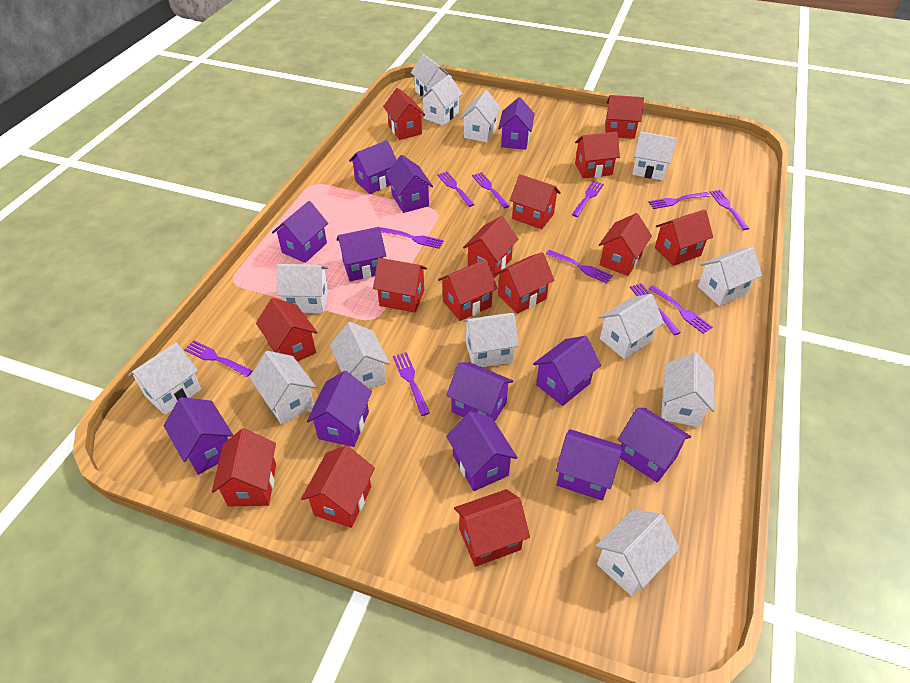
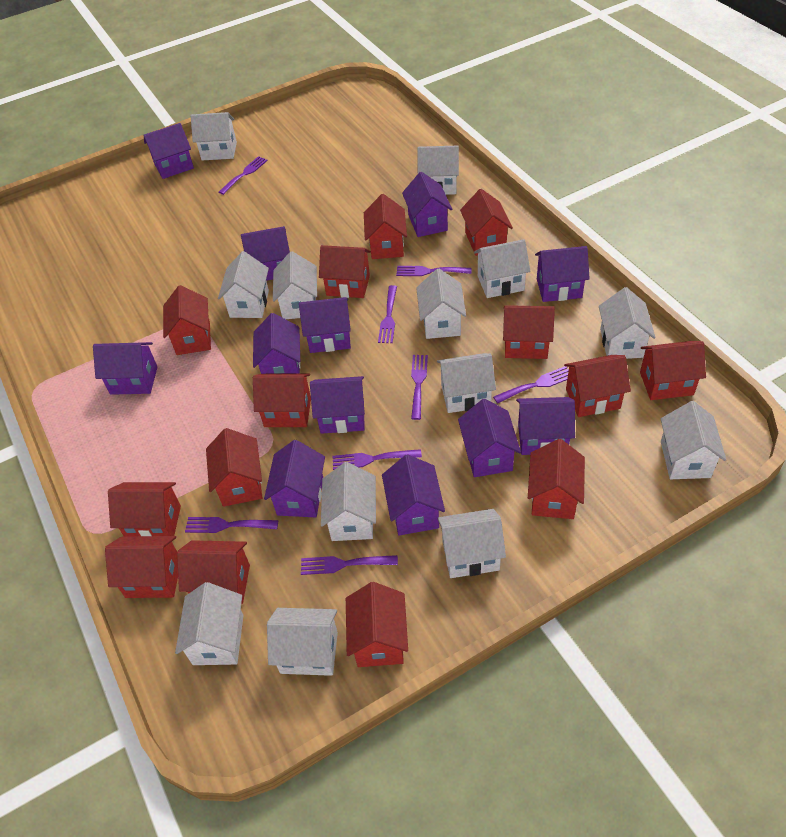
purple fork: 11 -> 8

